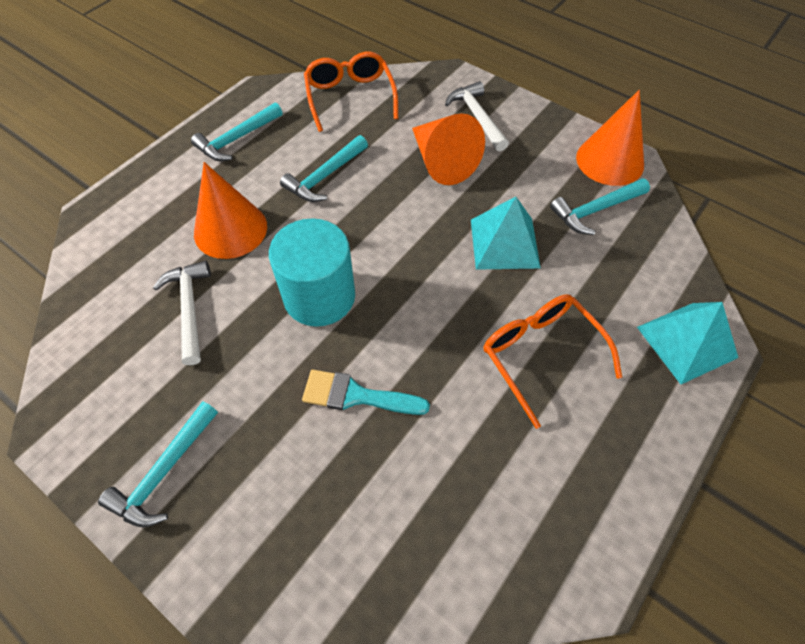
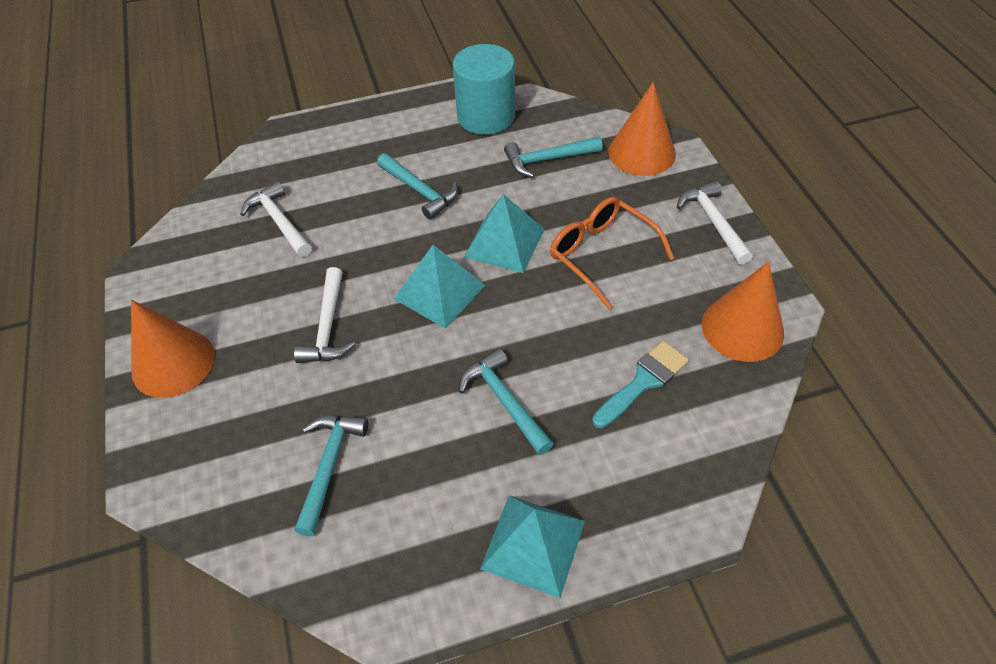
orange glasses: 2 -> 1
turquoise pyramid: 2 -> 3
white hammer: 2 -> 3

